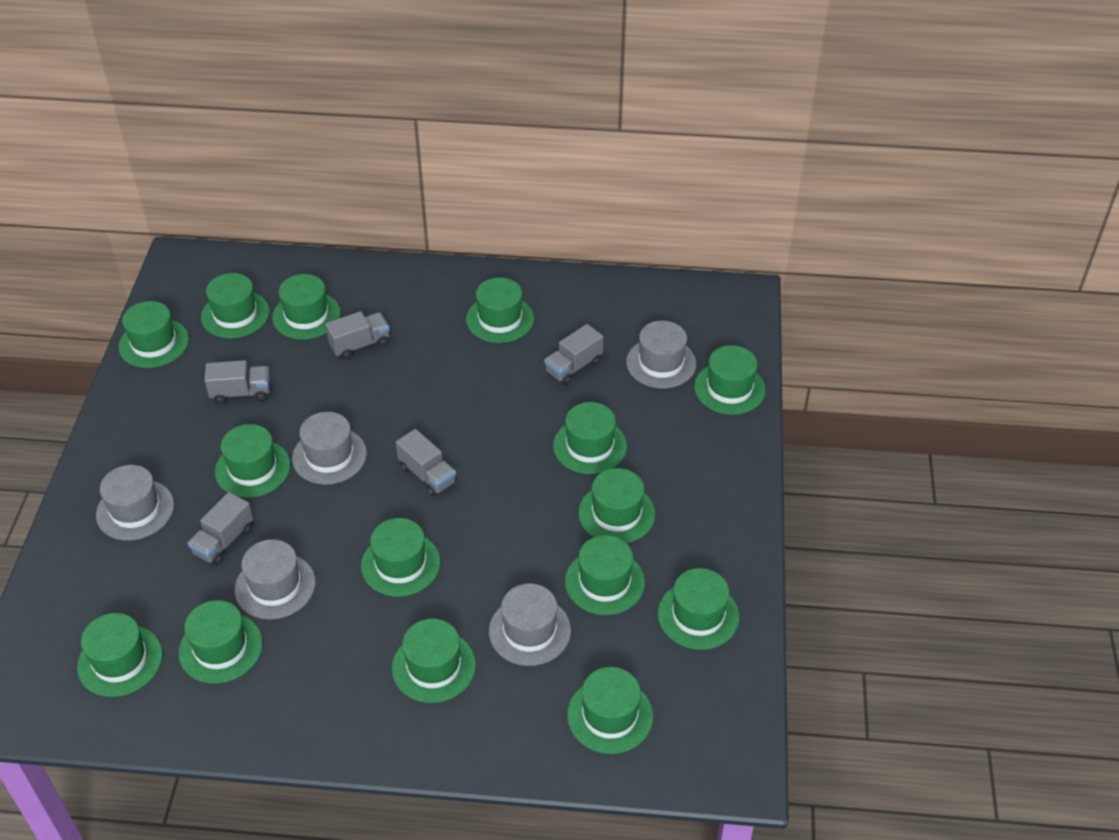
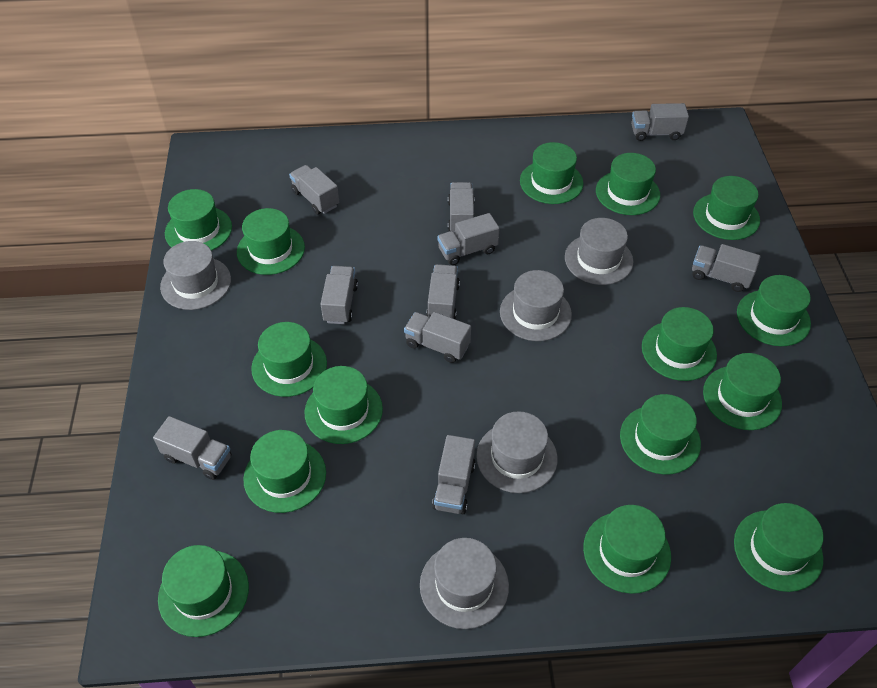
grey truck: 5 -> 10

